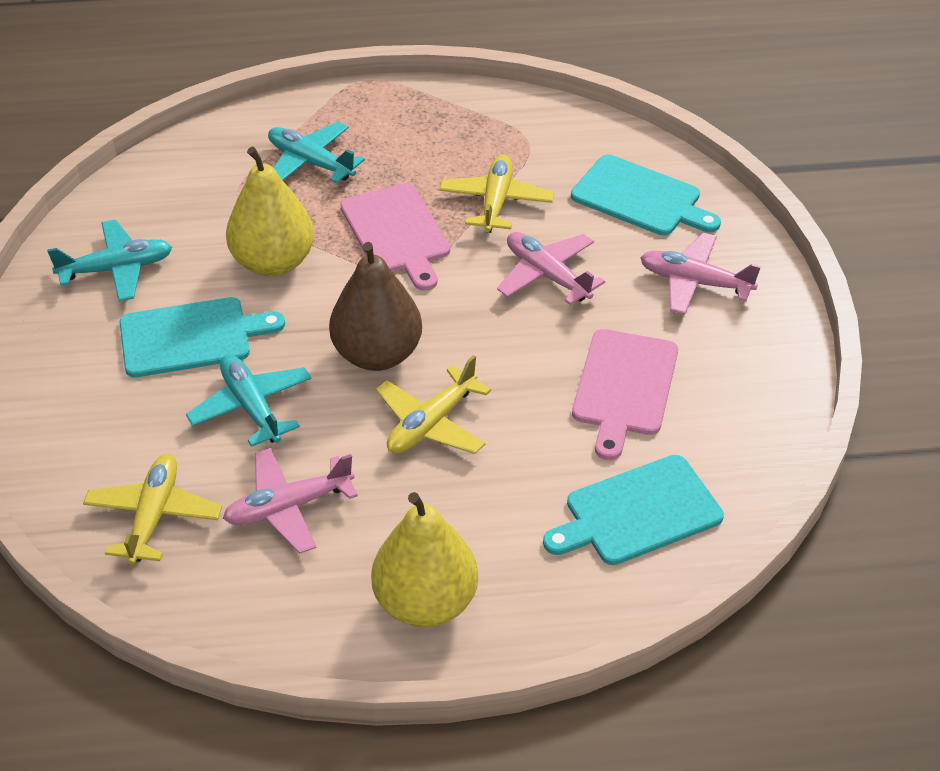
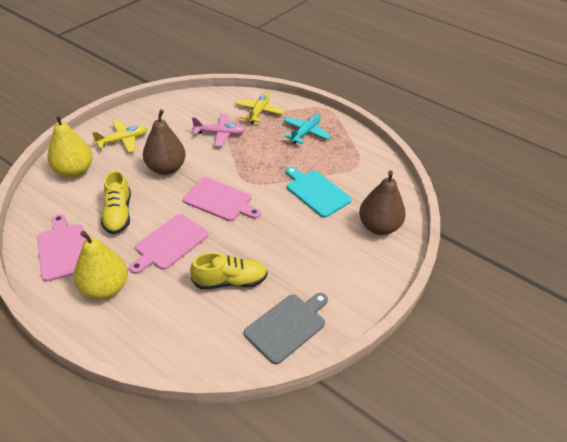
brown pear: 1 -> 2
grey cutting board: 0 -> 1
pink cutting board: 2 -> 3
pink plane: 3 -> 1
turquoise cutting board: 3 -> 1
turquoise plane: 3 -> 1
yellow plane: 3 -> 2
yellow shoe: 0 -> 2

